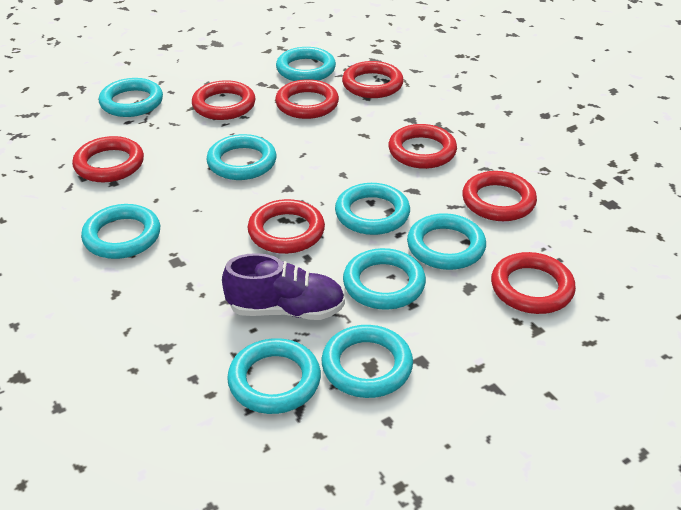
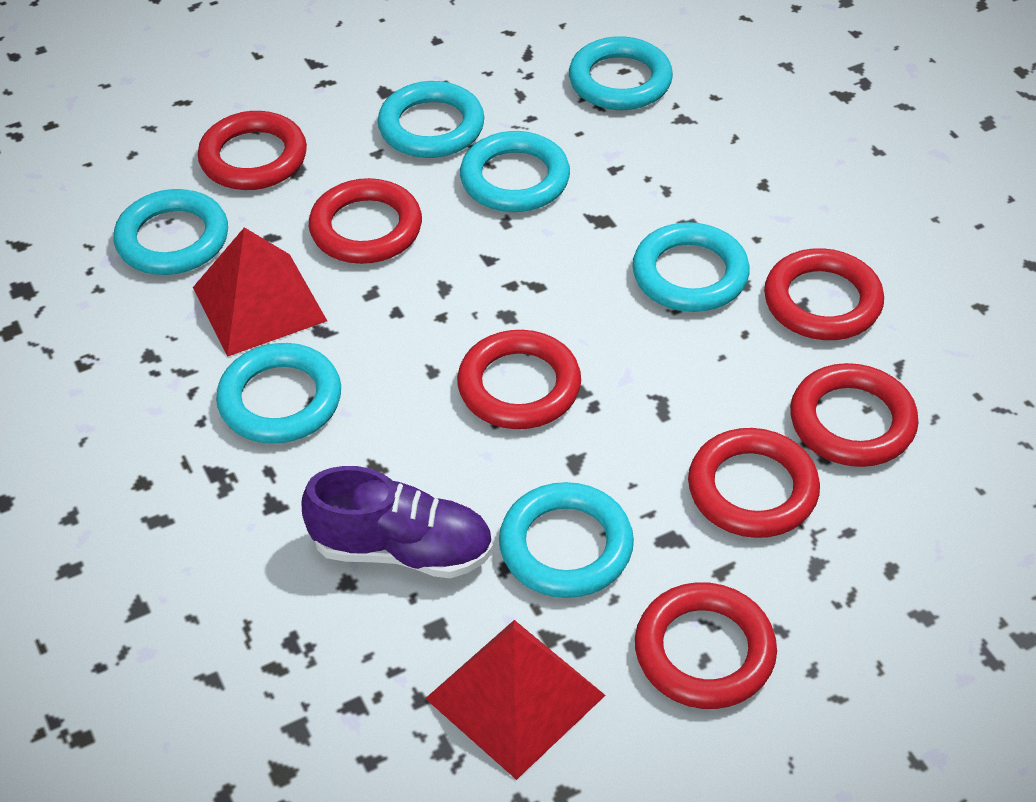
red pyramid: 0 -> 2
red ring: 8 -> 7
turquoise ring: 9 -> 7

